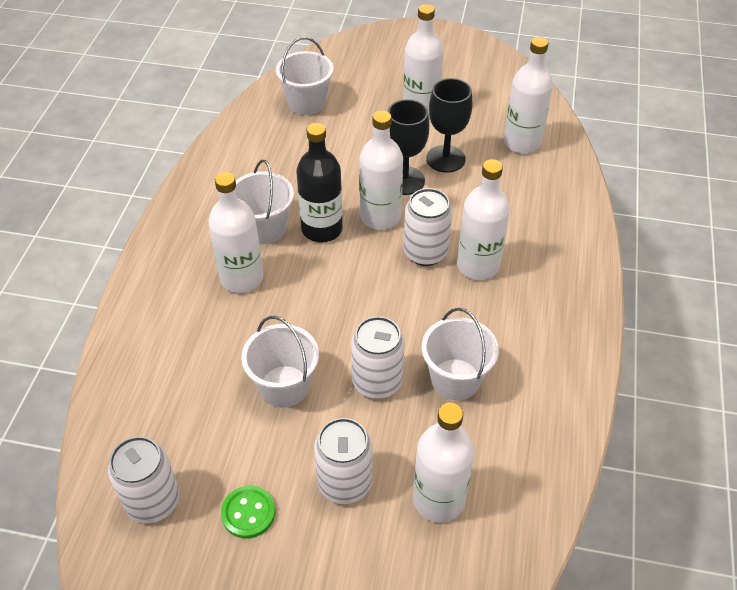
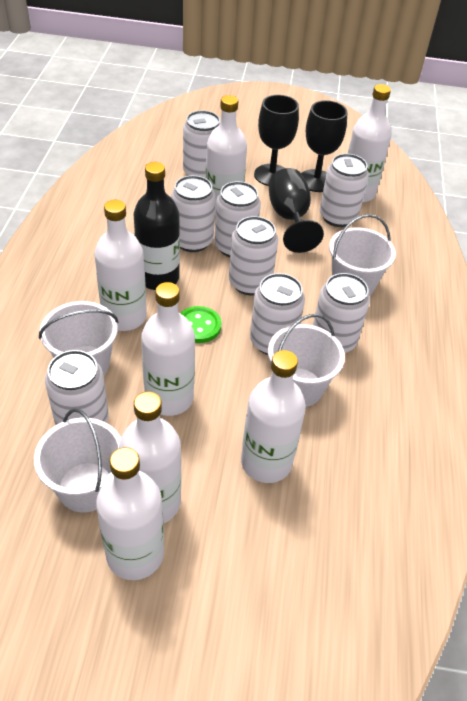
black goblet: 2 -> 3
white bottle: 6 -> 7
white can: 4 -> 8

